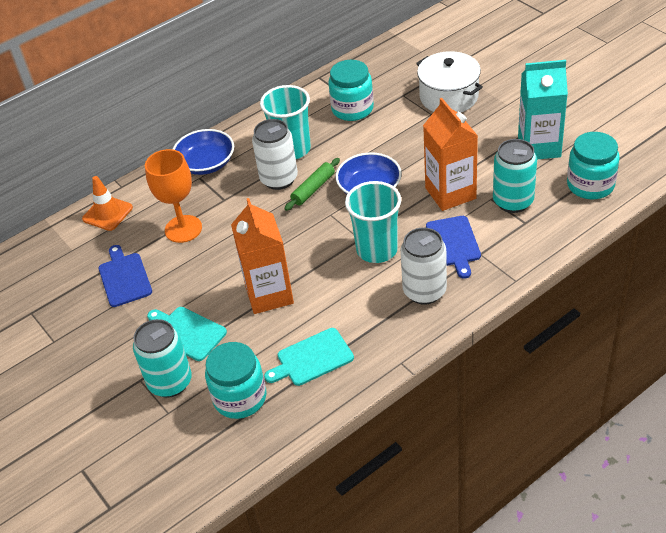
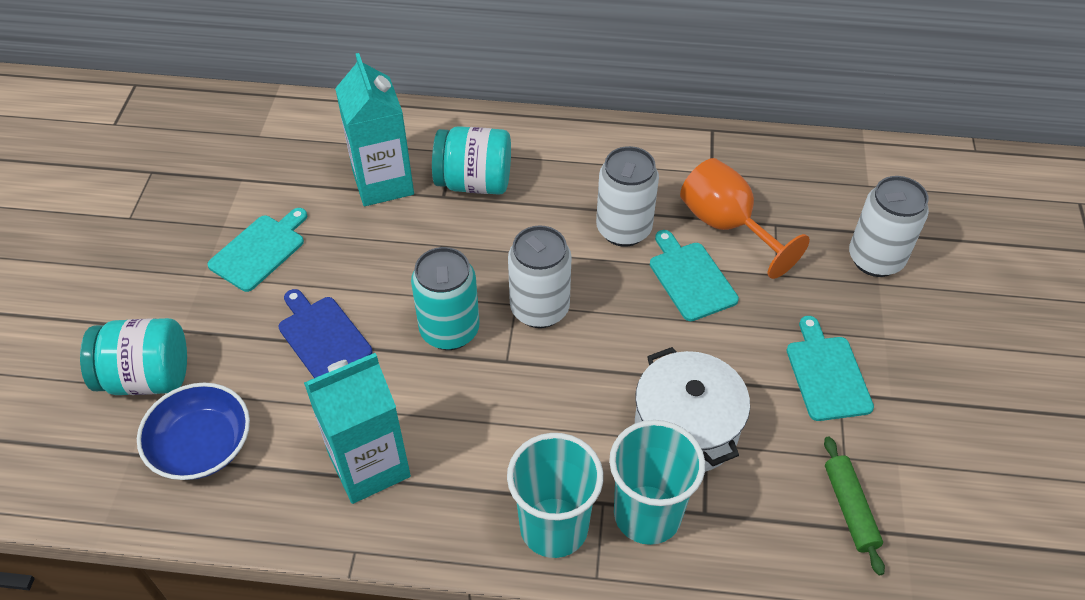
blue bowl: 2 -> 1
blue cutting board: 2 -> 1
orange carton: 2 -> 0
orange traffic cone: 1 -> 0
turquoise can: 2 -> 1
turquoise carton: 1 -> 2
turquoise cutting board: 2 -> 3
turquoise jar: 3 -> 2
white can: 2 -> 3

